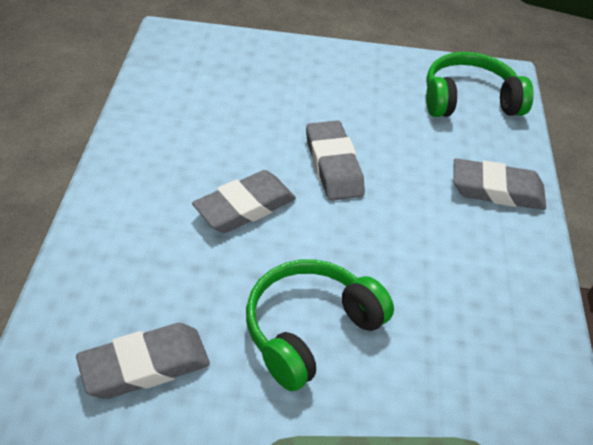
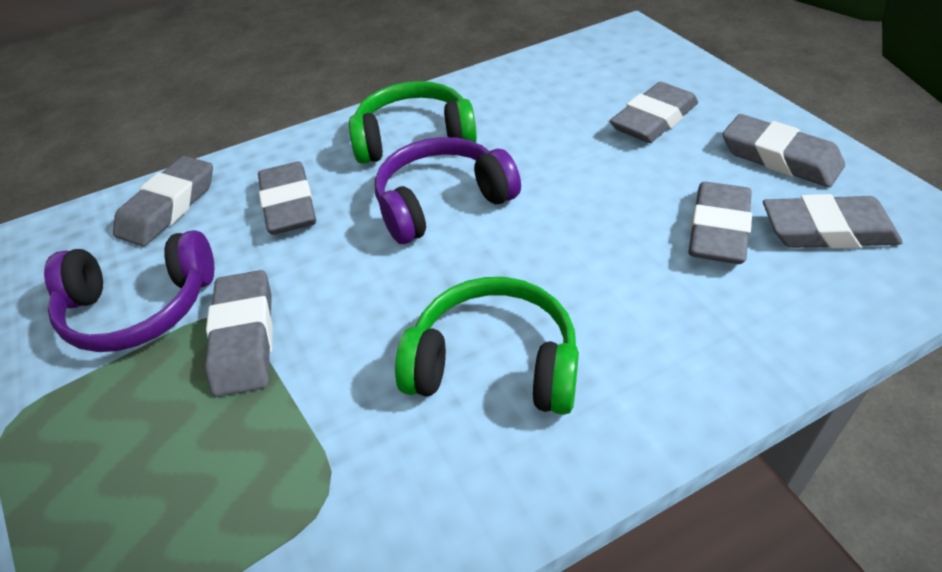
grey eraser: 4 -> 7
purple headphones: 0 -> 2

